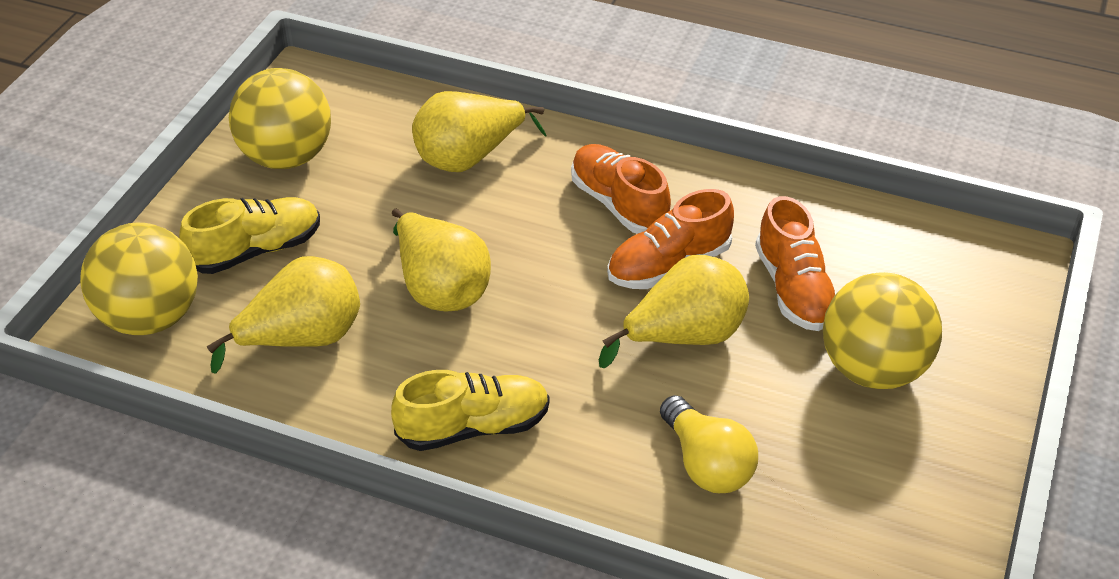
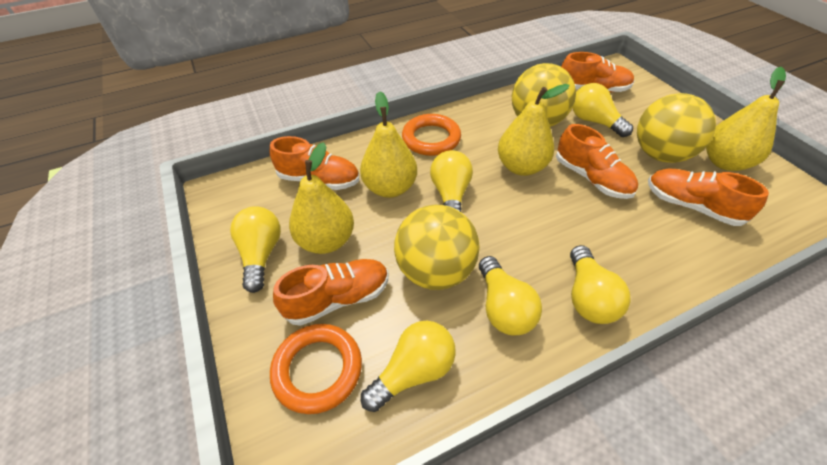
orange ring: 0 -> 2
orange shoe: 3 -> 5
yellow light bulb: 1 -> 6
yellow shoe: 2 -> 0

